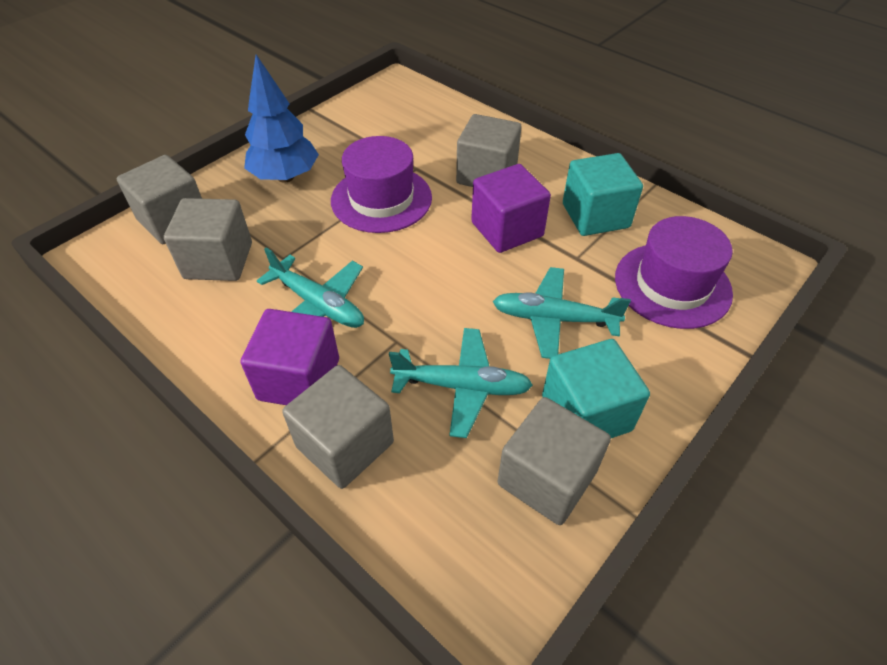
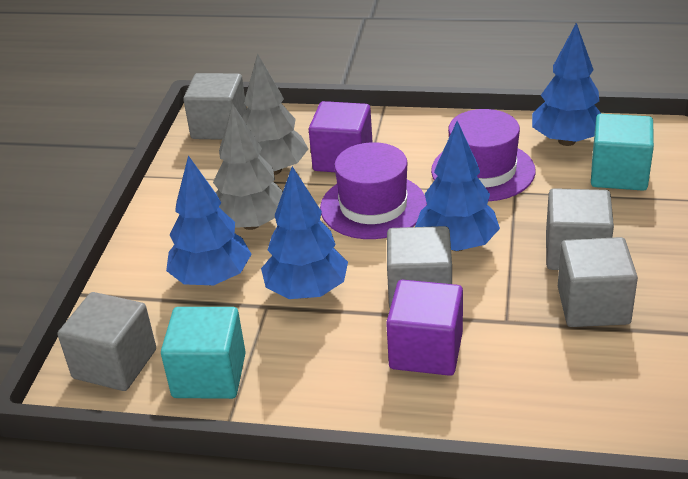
blue tree: 1 -> 4
grey tree: 0 -> 2
turquoise plane: 3 -> 0

